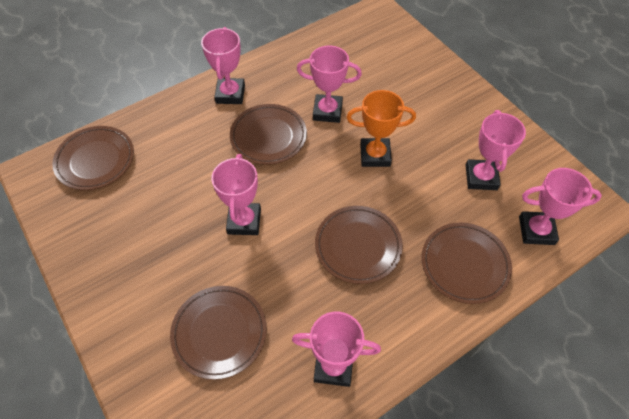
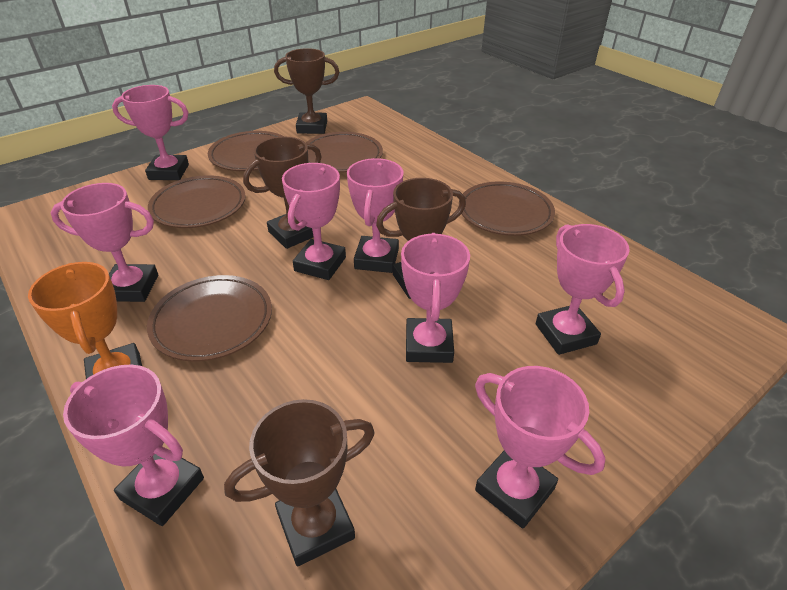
brown trophy: 0 -> 4
pink trophy: 6 -> 8

